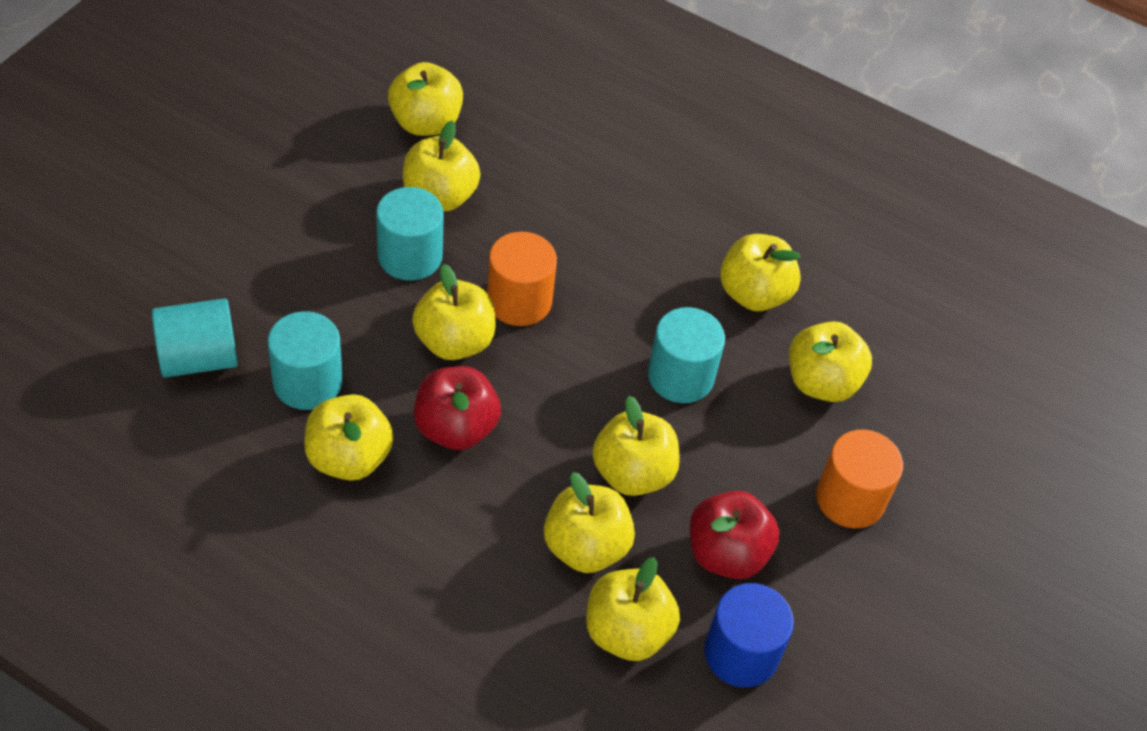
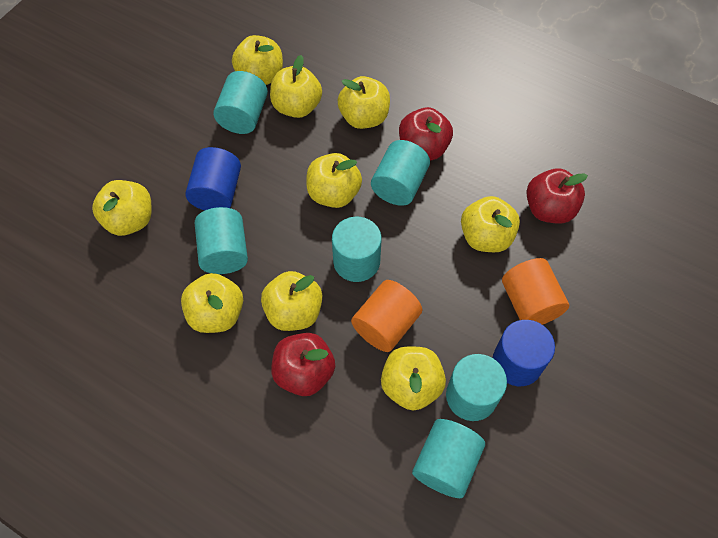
blue cylinder: 1 -> 2
red apple: 2 -> 3
turquoise cylinder: 4 -> 6

